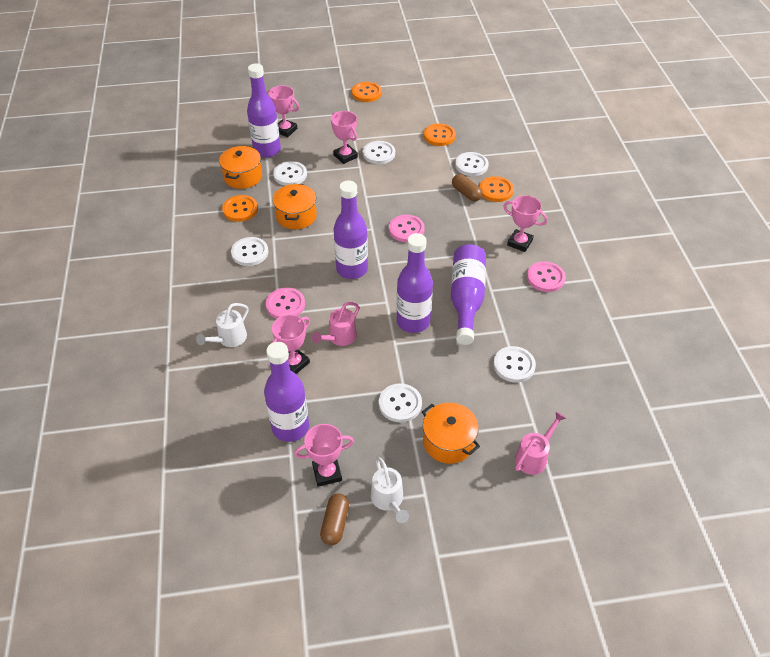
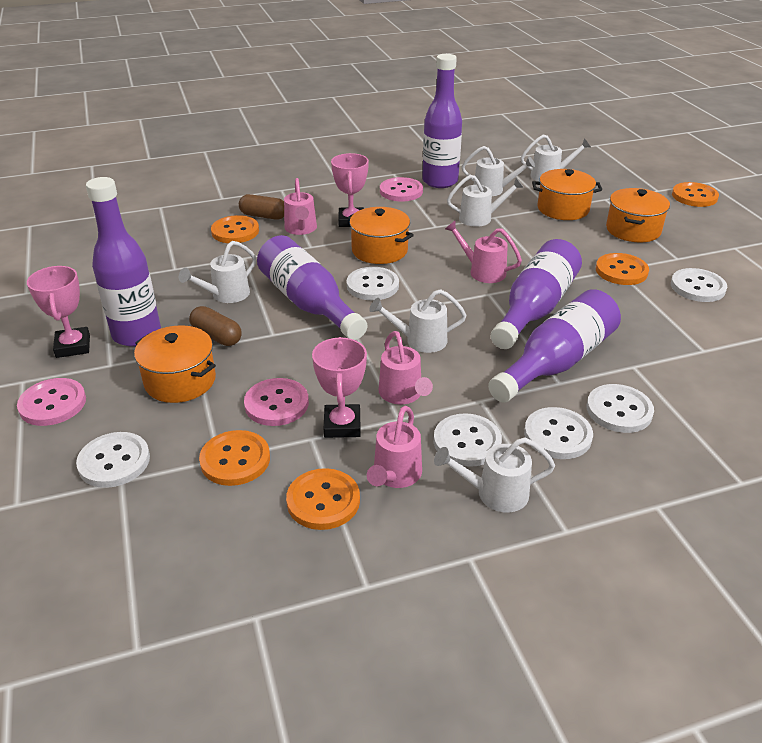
orange button: 4 -> 5
orange pot: 3 -> 4
pink trophy: 5 -> 3
pink watering can: 2 -> 4
white watering can: 2 -> 6

